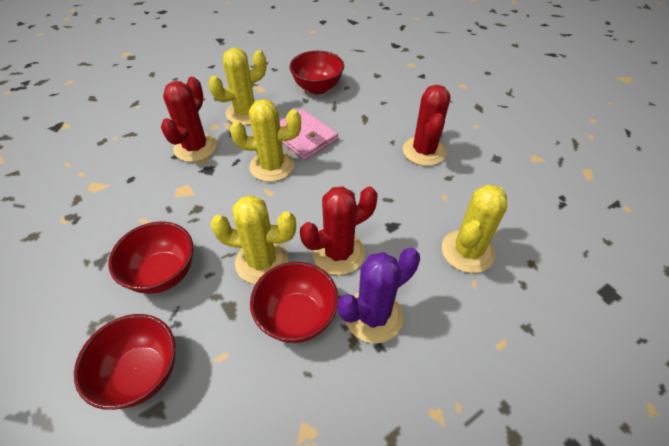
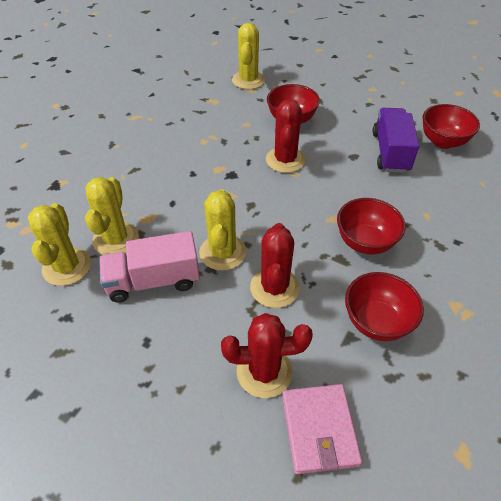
pink truck: 0 -> 1
purple cactus: 1 -> 0
purple truck: 0 -> 1

